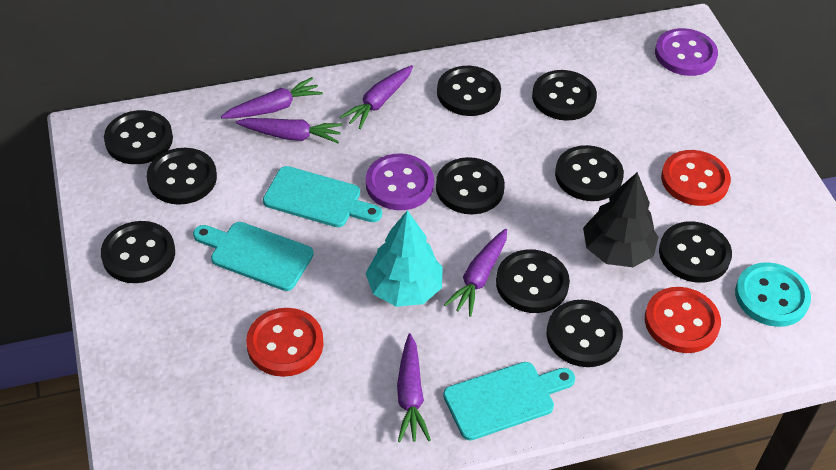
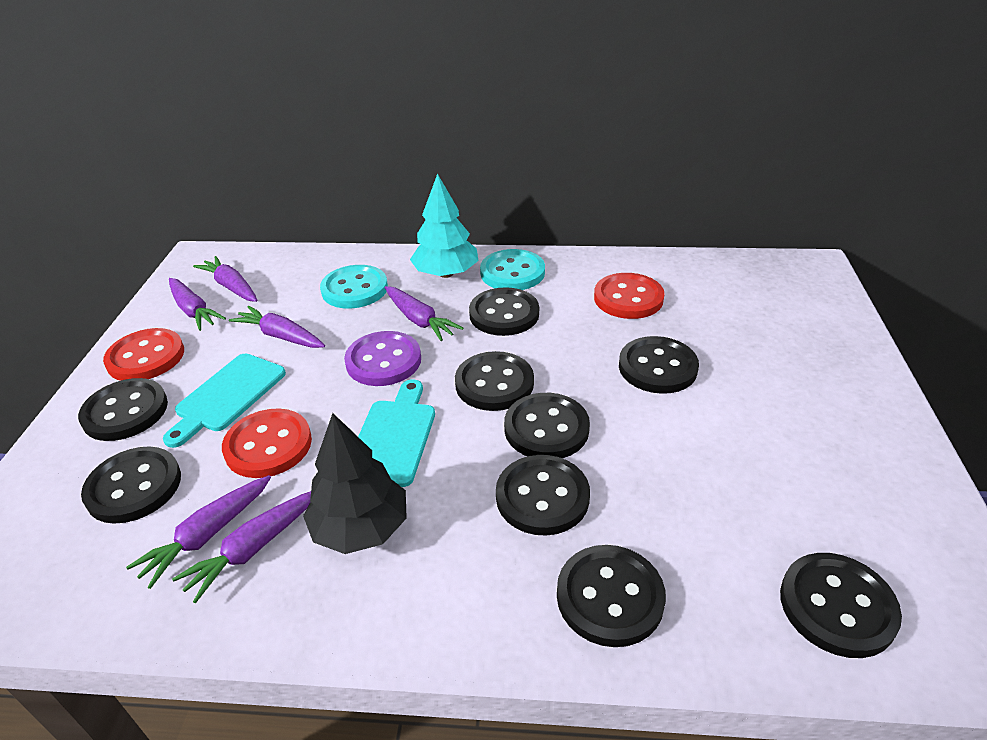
black button: 10 -> 9
purple button: 2 -> 1
purple carrot: 5 -> 6
turquoise button: 1 -> 2
turquoise cutting board: 3 -> 2

